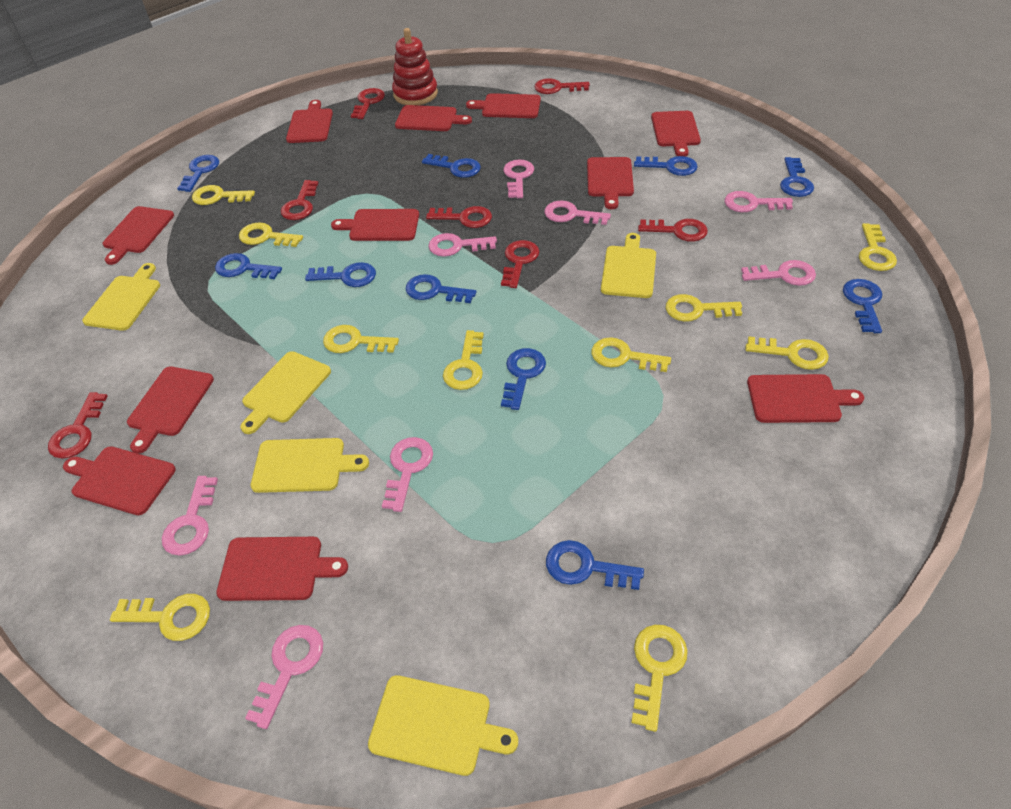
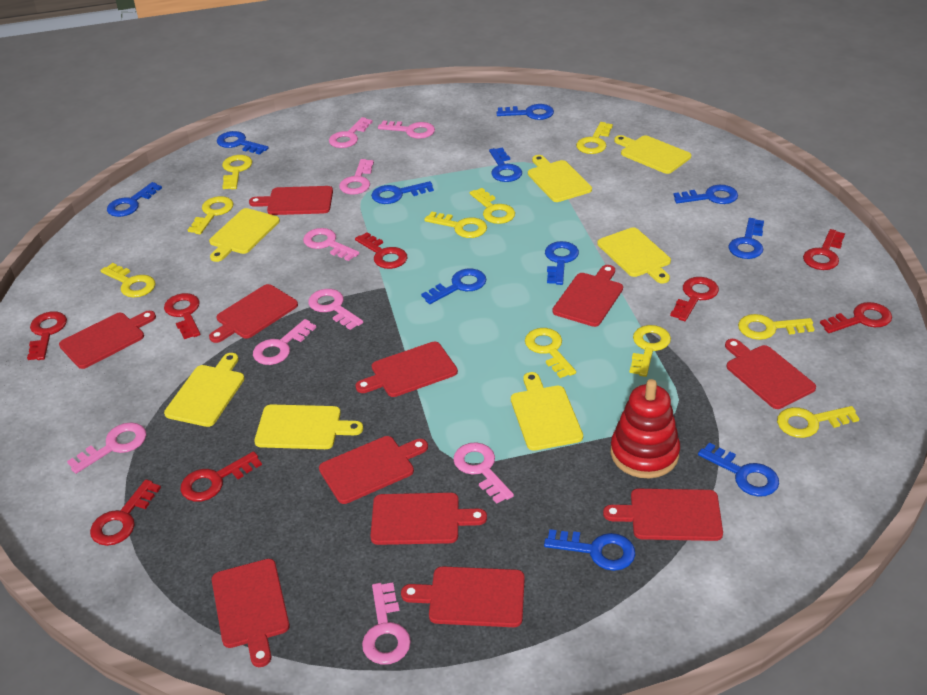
blue key: 10 -> 11
pink key: 8 -> 9
red key: 7 -> 8
yellow cutting board: 5 -> 7

